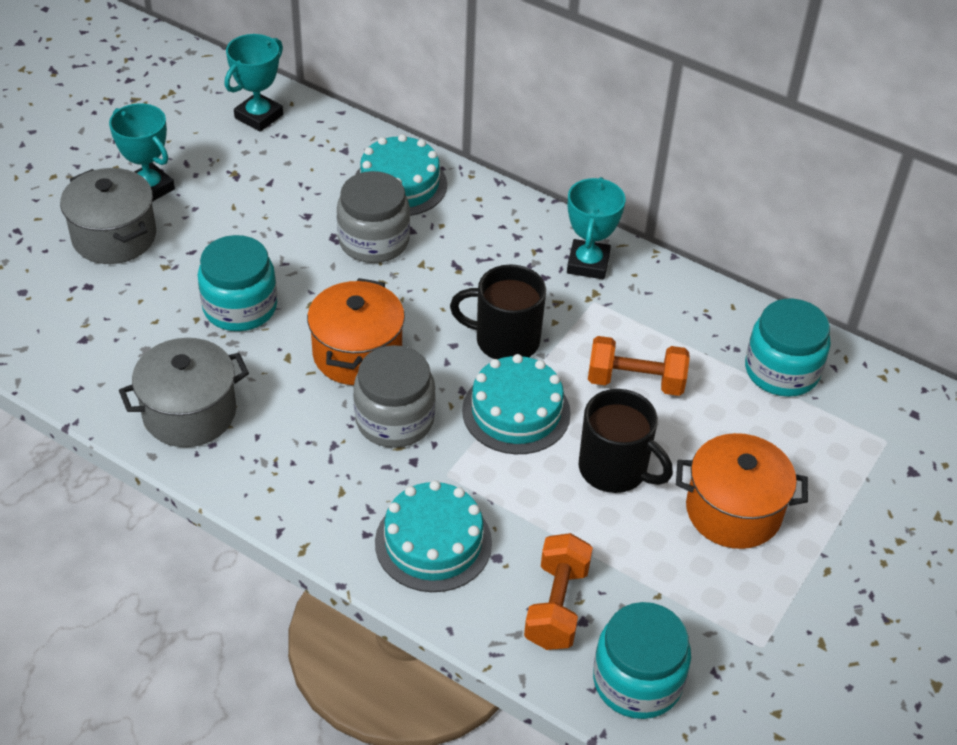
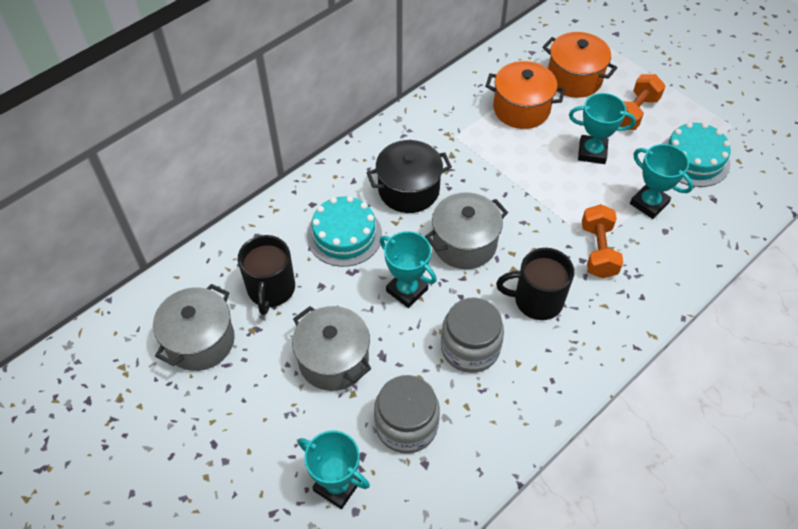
black pot: 0 -> 1
grey pot: 2 -> 3
turquoise cake: 3 -> 2
turquoise jar: 3 -> 0
turquoise trophy: 3 -> 4

